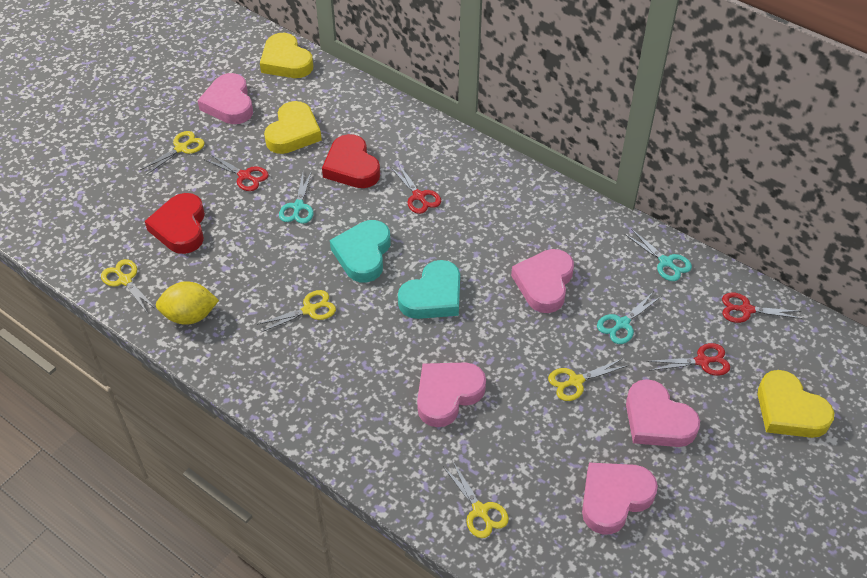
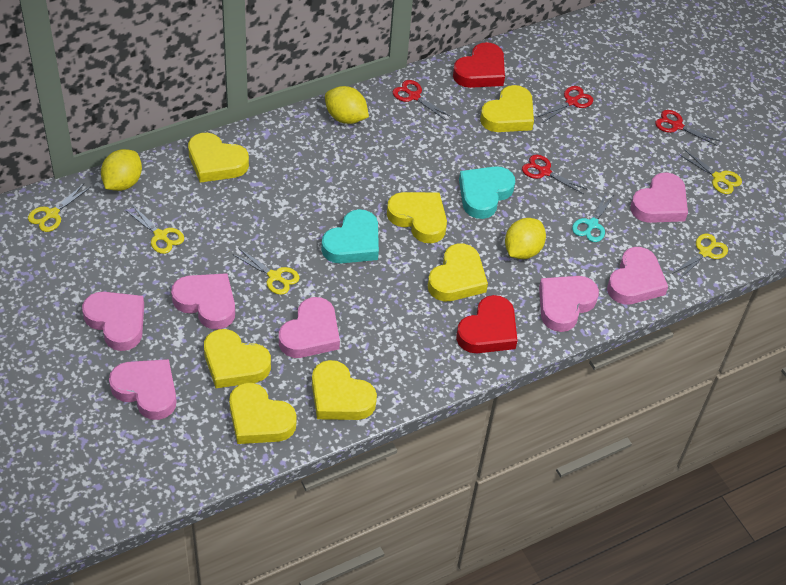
pink heart: 5 -> 7
turquoise scissors: 3 -> 1
yellow heart: 3 -> 7
yellow lemon: 1 -> 3

